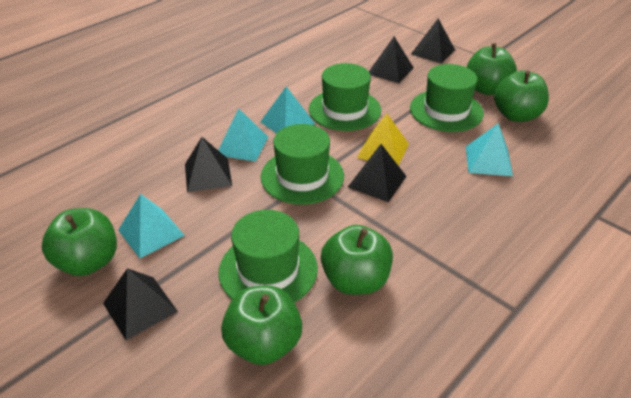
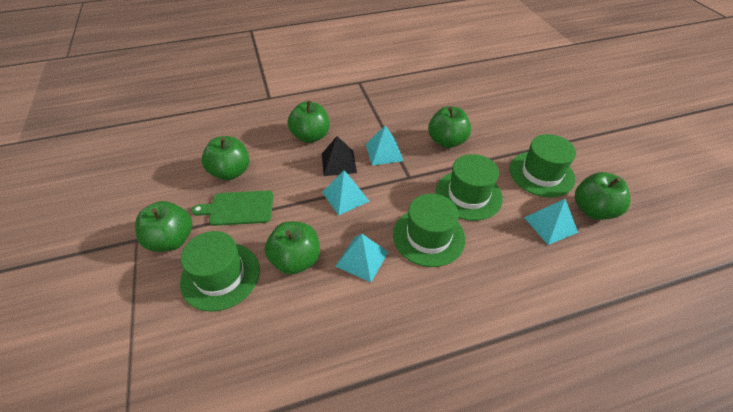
black pyramid: 5 -> 1
green apple: 5 -> 6
green cutting board: 0 -> 1
yellow pyramid: 1 -> 0

